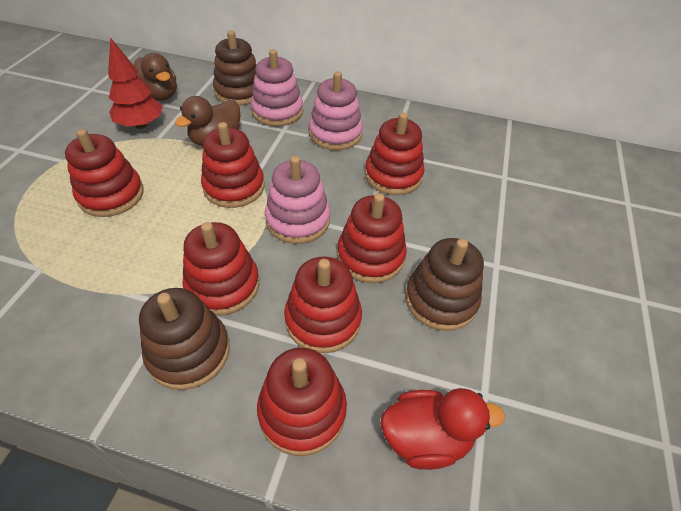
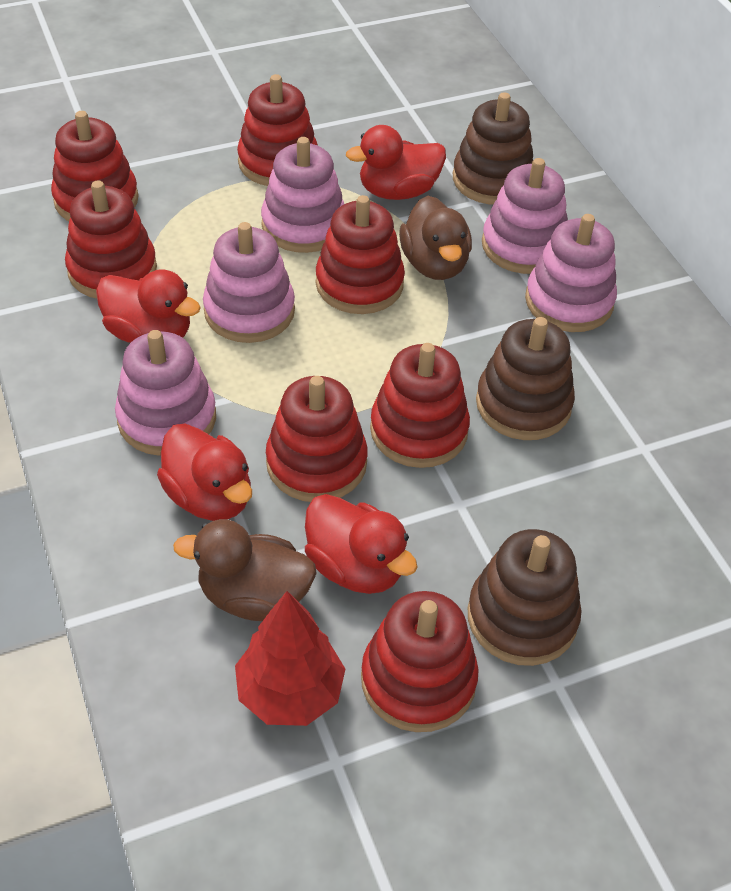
pink stacking toy: 3 -> 5
red duck: 1 -> 4

